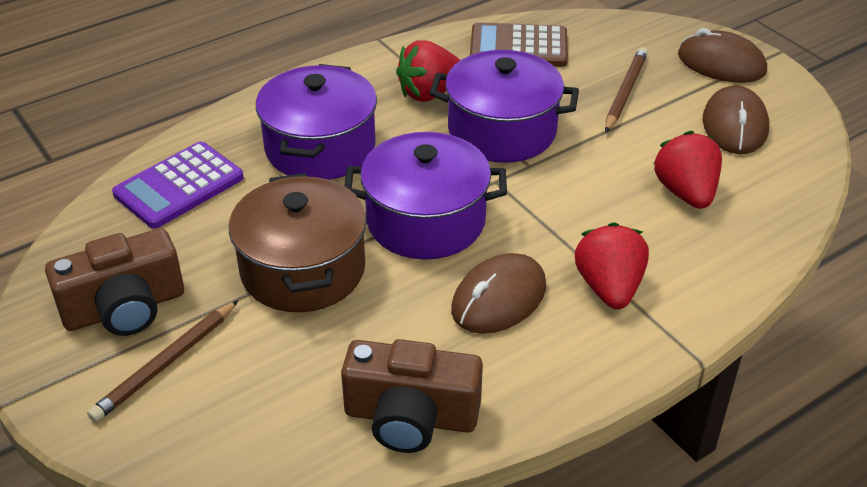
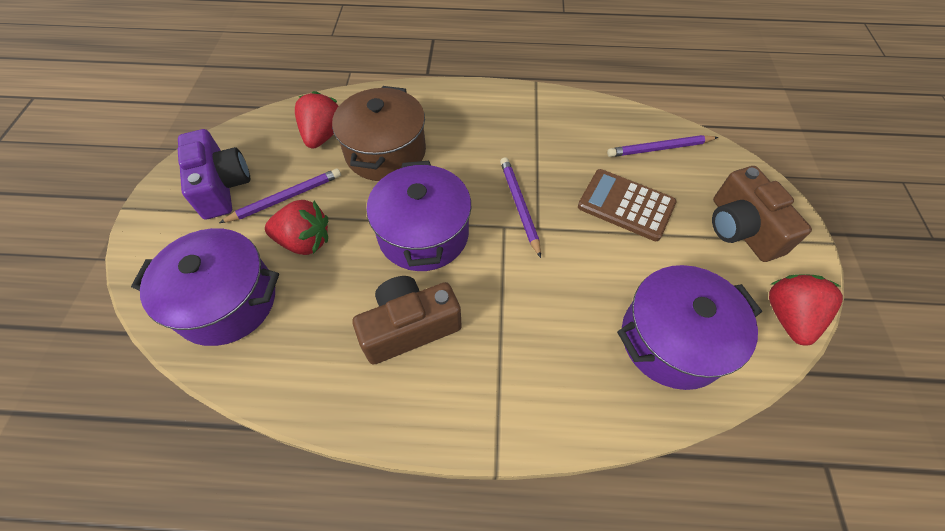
brown mouse: 3 -> 0
brown pencil: 2 -> 0
purple calculator: 1 -> 0
purple camera: 0 -> 1
purple pencil: 0 -> 3

